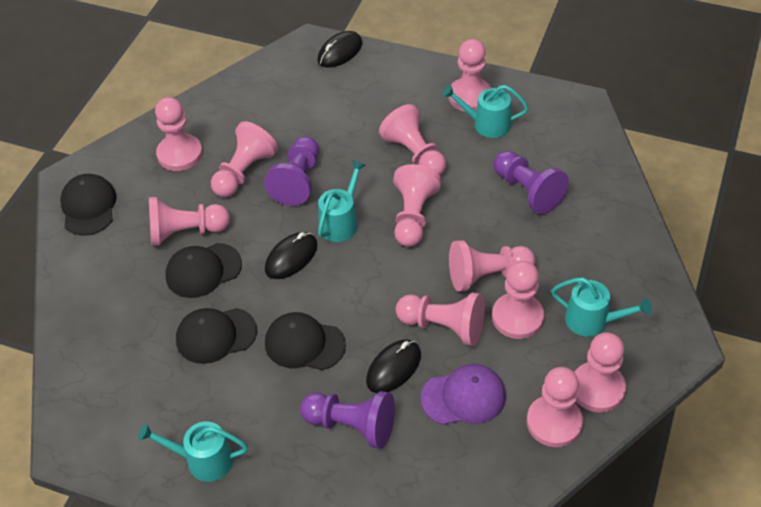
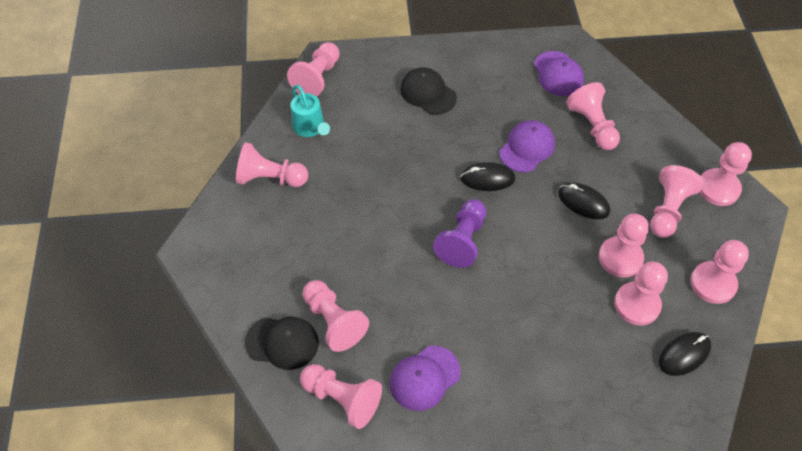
black cap: 4 -> 2
pink pawn: 11 -> 10
purple cap: 1 -> 3
purple pawn: 3 -> 1
turquoise watering can: 4 -> 1

